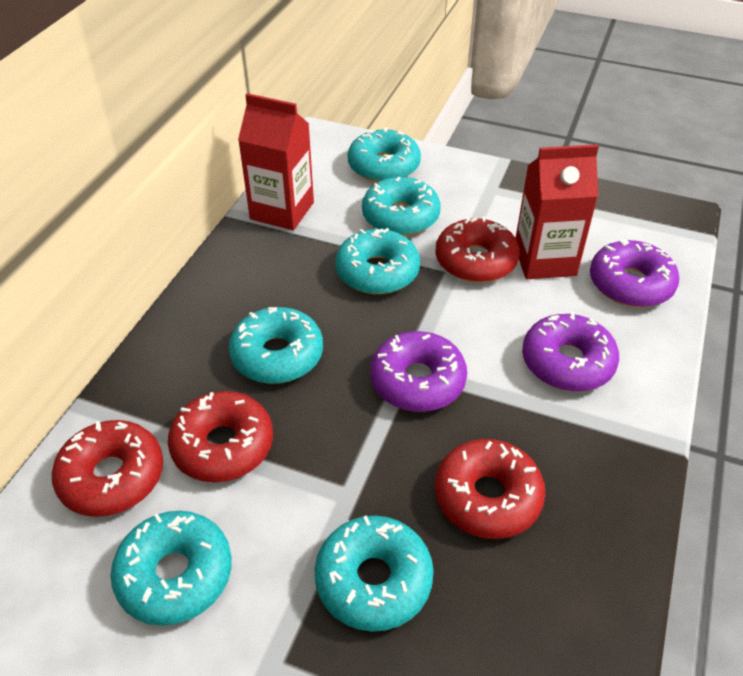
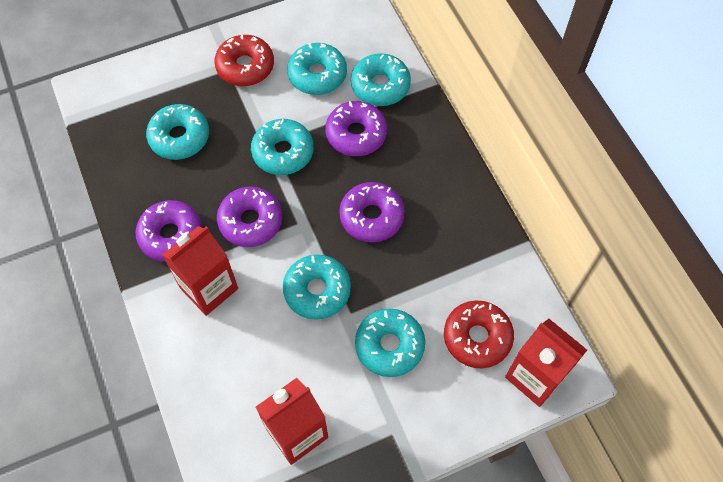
purple donut: 3 -> 4
red carton: 2 -> 3
red donut: 4 -> 2

